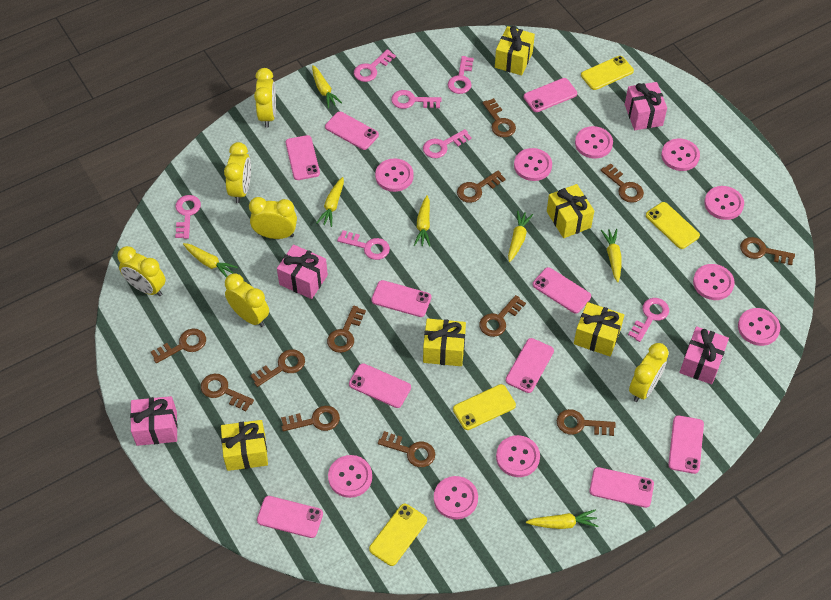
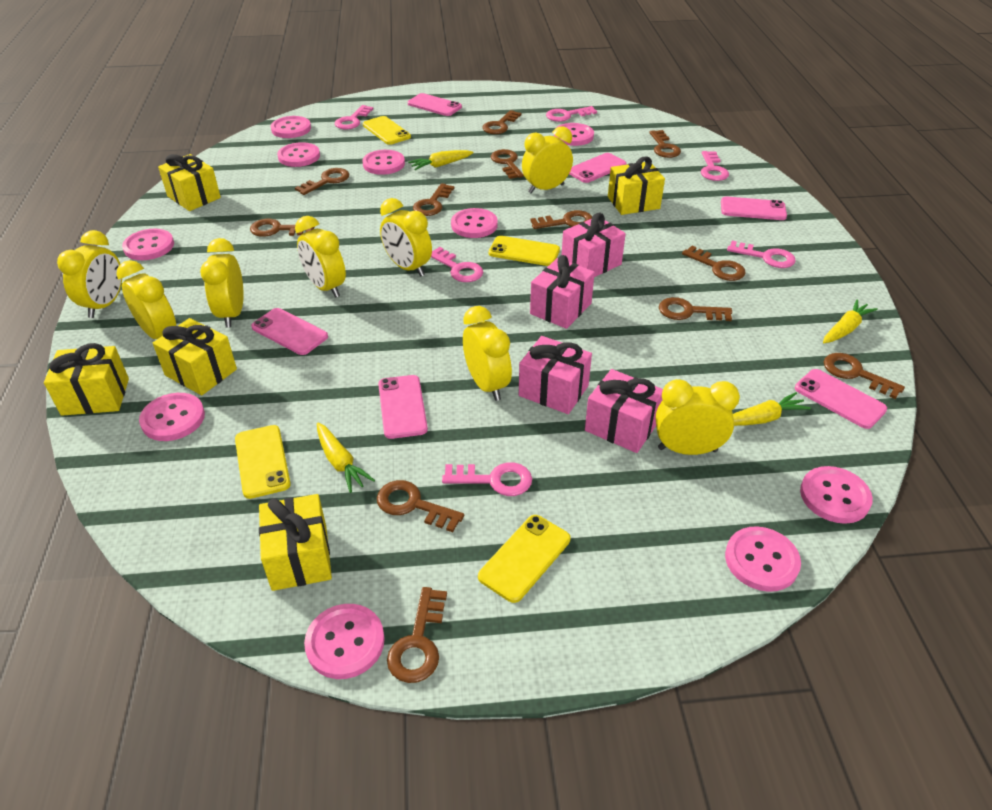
pink key: 7 -> 6
pink phone: 10 -> 6
yellow carrot: 7 -> 4
yellow clock: 6 -> 8

